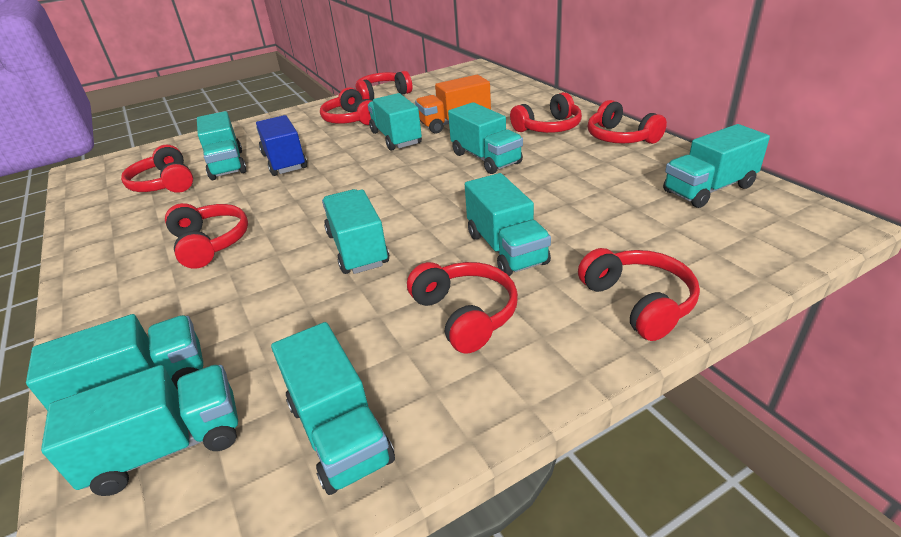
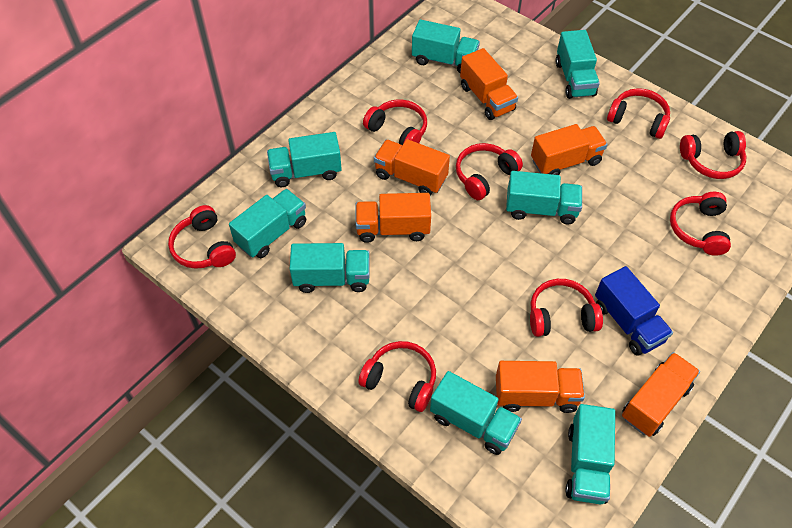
orange truck: 1 -> 6
turquoise truck: 9 -> 8

